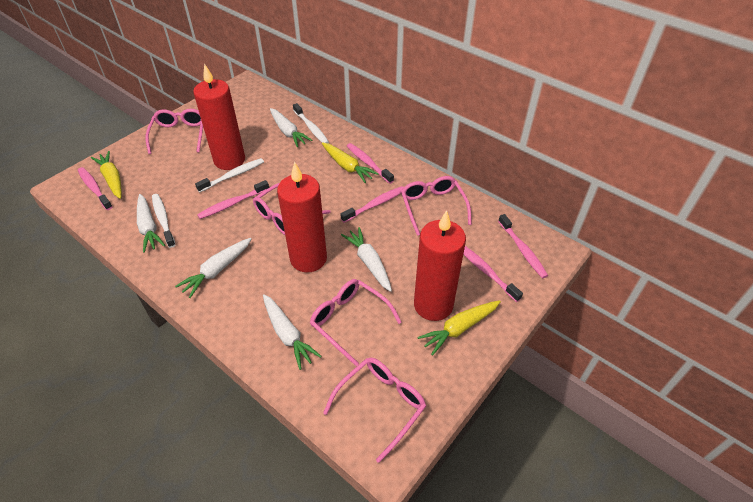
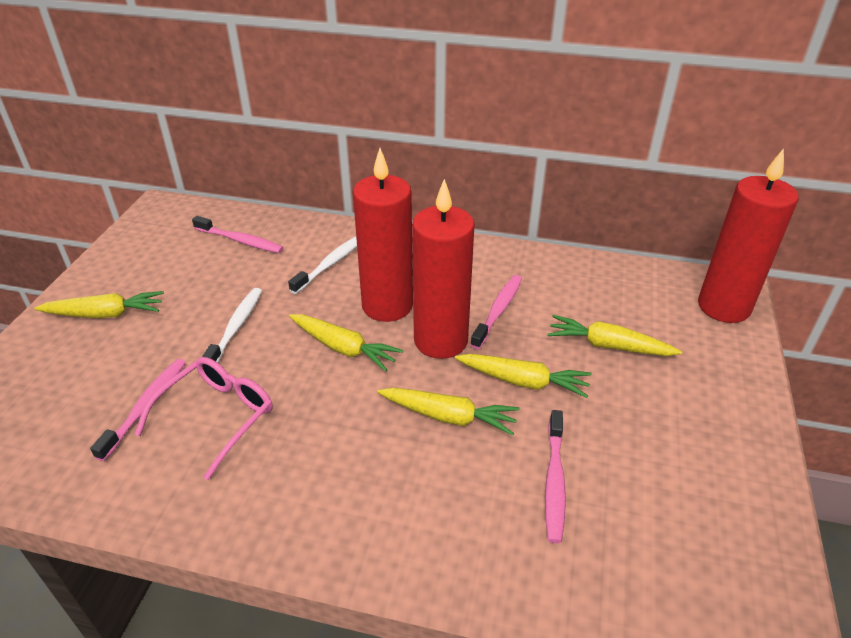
pink glasses: 5 -> 1
pink toothbrush: 6 -> 4
white carrot: 5 -> 0
white toothbrush: 3 -> 2
yellow carrot: 3 -> 5

